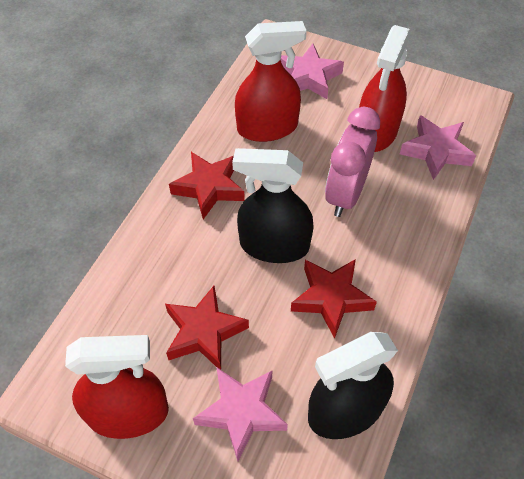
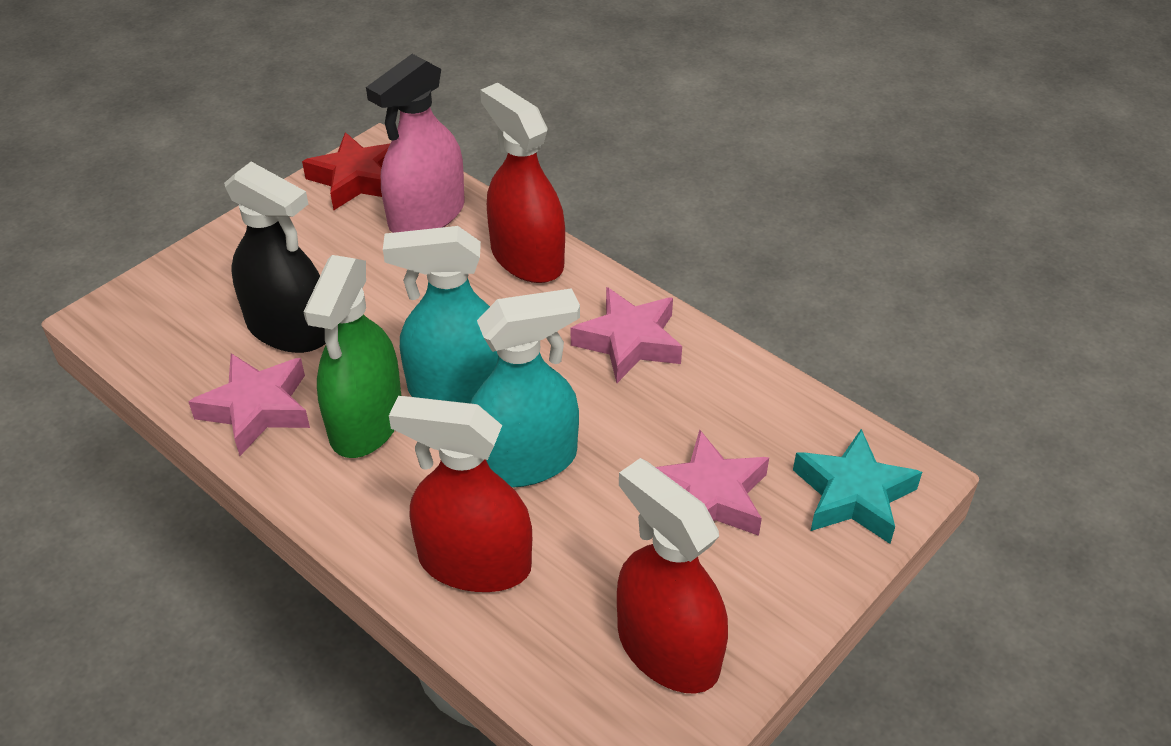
black spray bottle: 2 -> 1
green spray bottle: 0 -> 1
pink clock: 1 -> 0
pink spray bottle: 0 -> 1
red star: 3 -> 1
turquoise spray bottle: 0 -> 2
turquoise star: 0 -> 1

